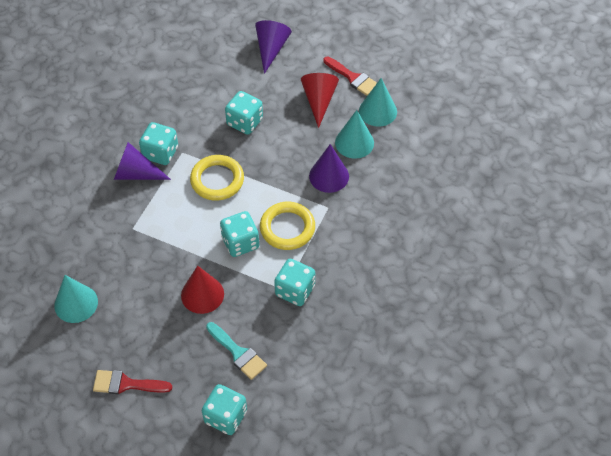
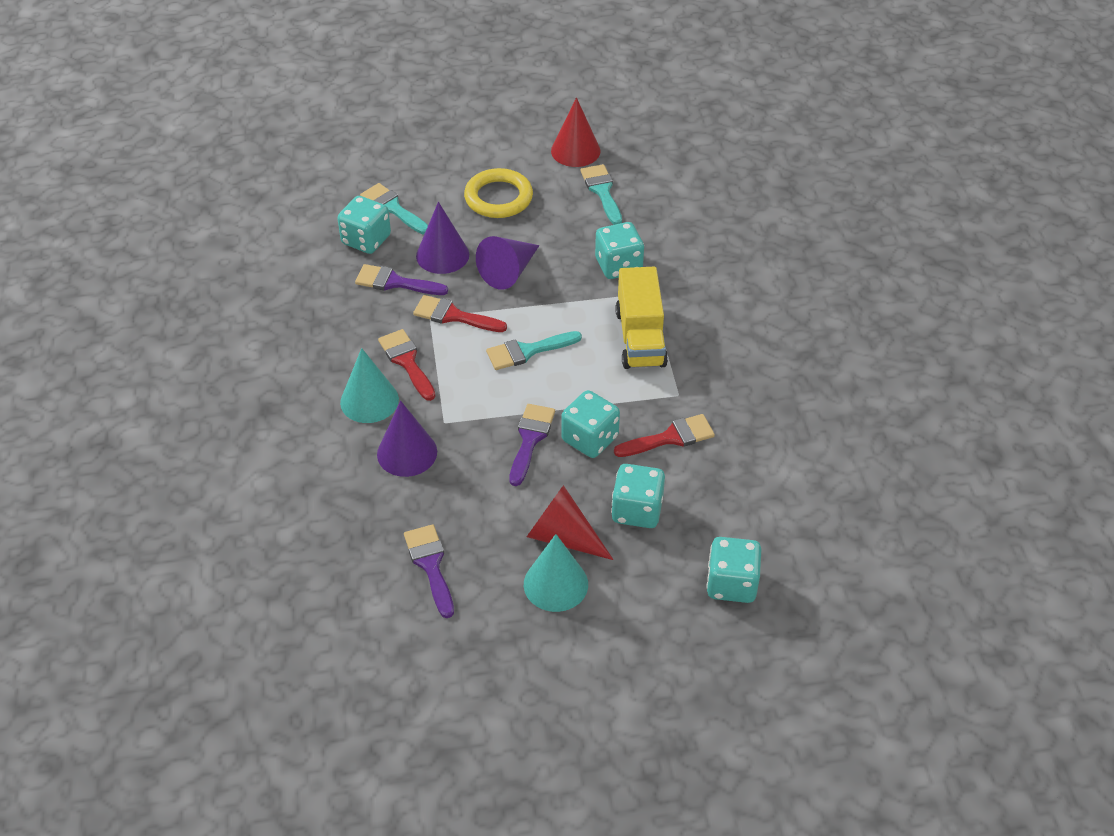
purple brush: 0 -> 3
red brush: 2 -> 3
turquoise brush: 1 -> 3
turquoise cone: 3 -> 2
yellow ring: 2 -> 1
yellow truck: 0 -> 1

